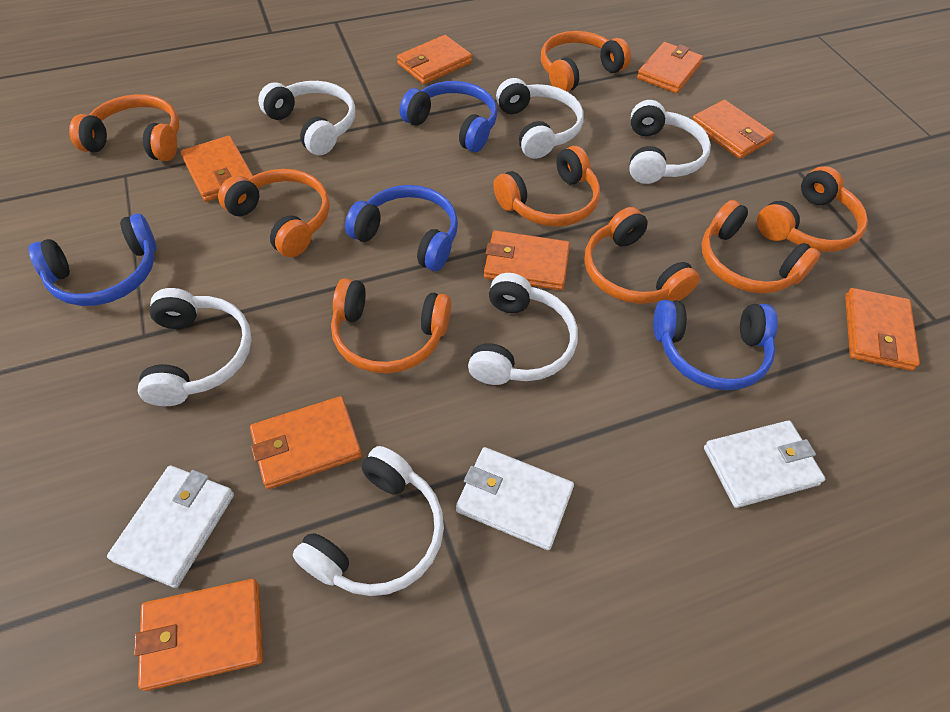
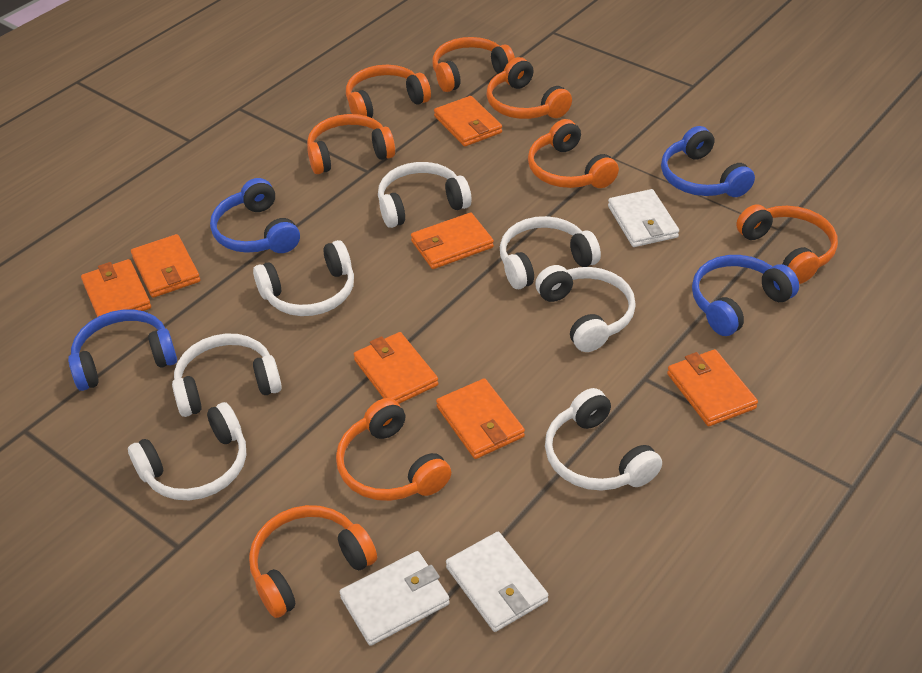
orange wallet: 8 -> 7
white headphones: 6 -> 7

